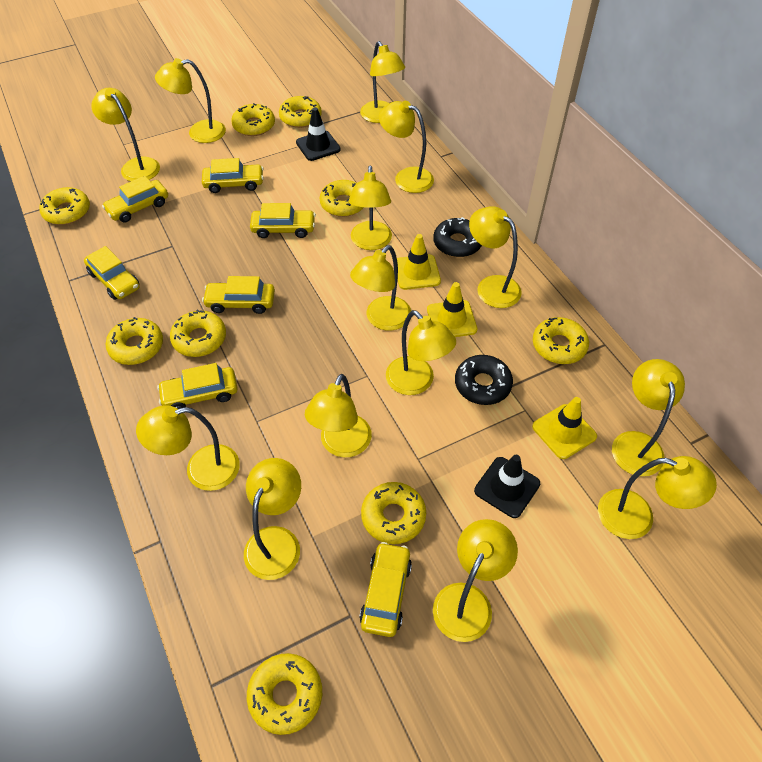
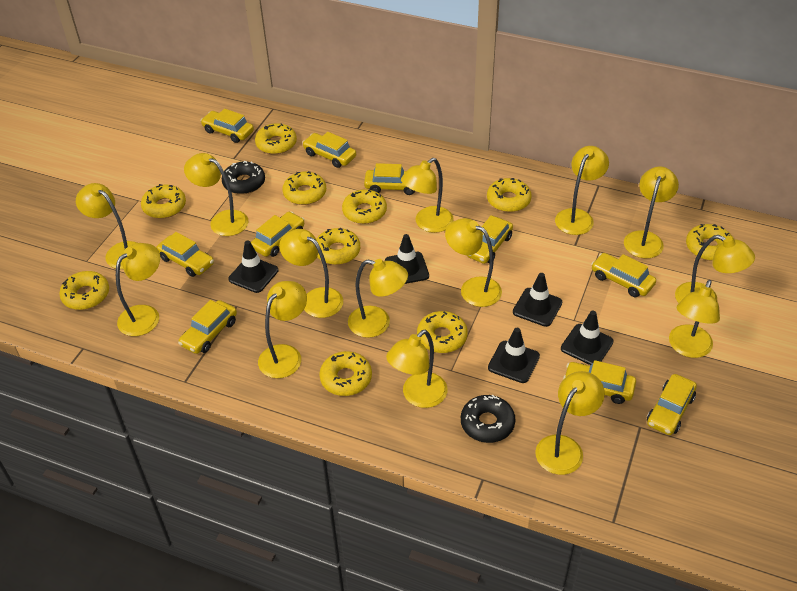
black traffic cone: 2 -> 5
yellow car: 7 -> 10
yellow donut: 9 -> 10
yellow traffic cone: 3 -> 0

